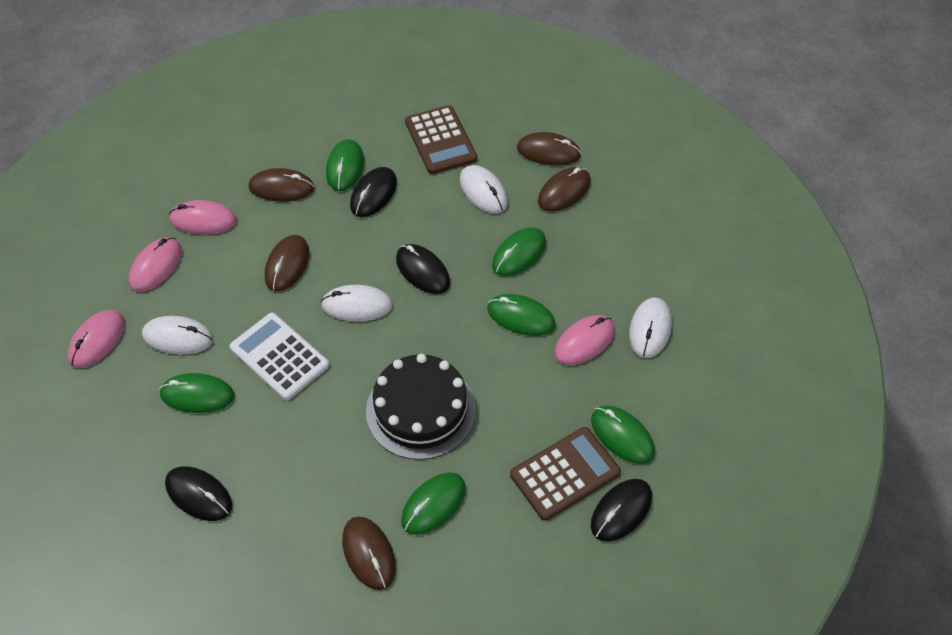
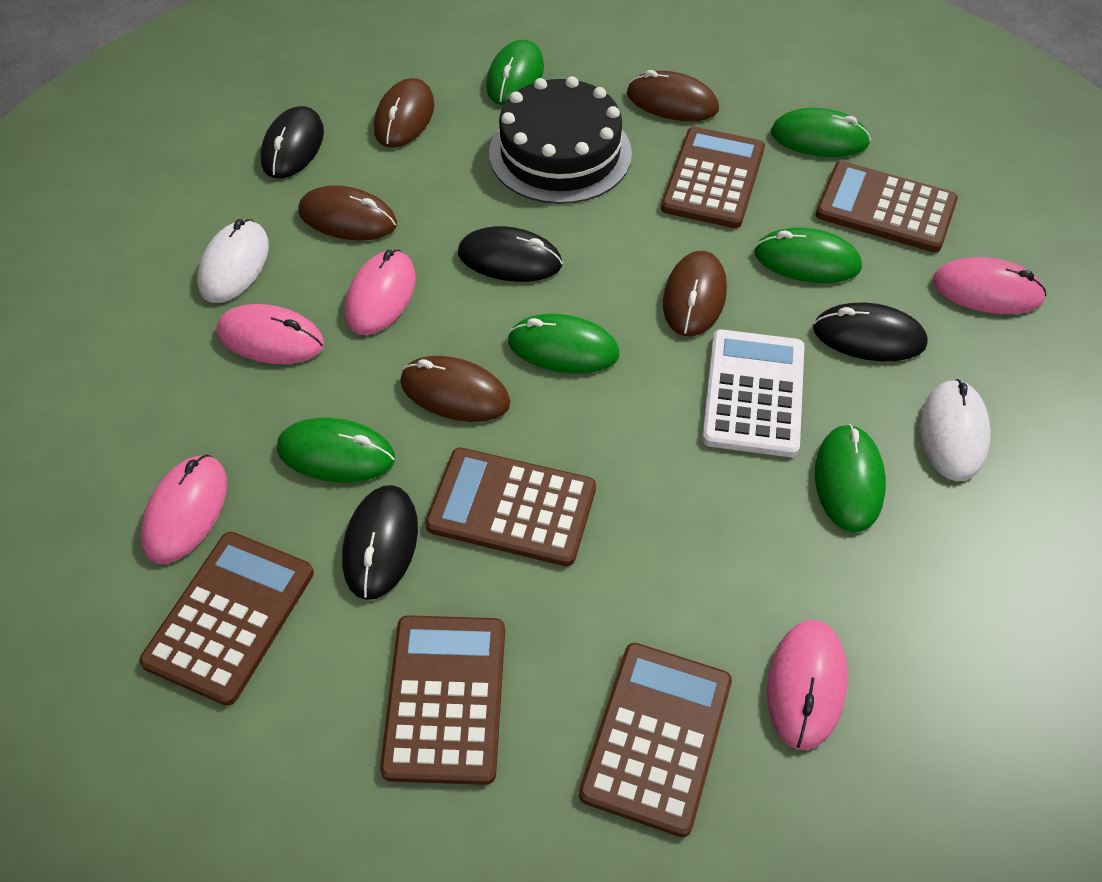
brown calculator: 2 -> 6
pink mouse: 4 -> 5
white mouse: 4 -> 2

